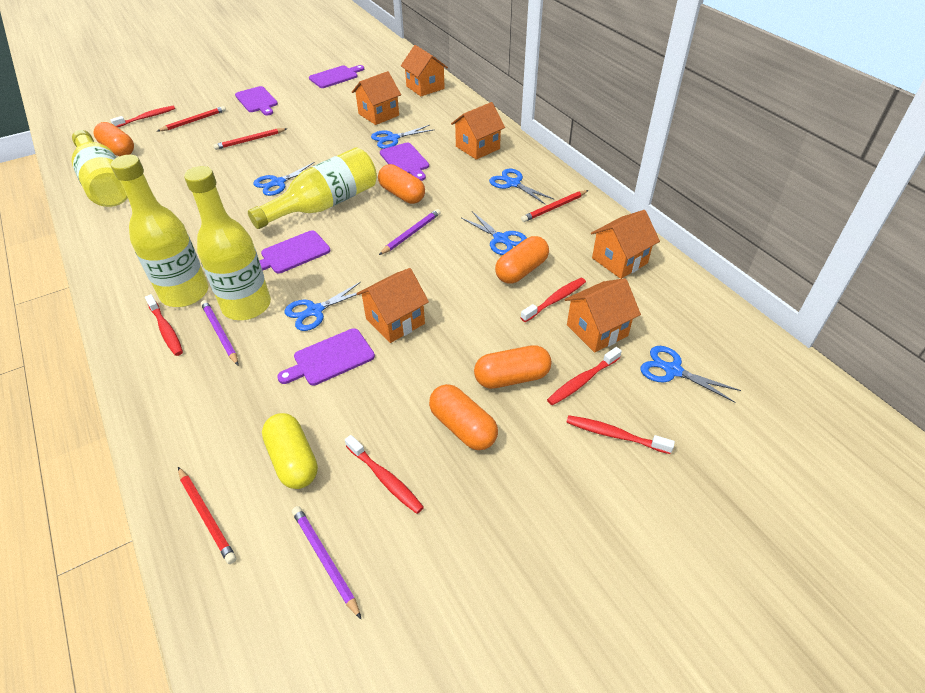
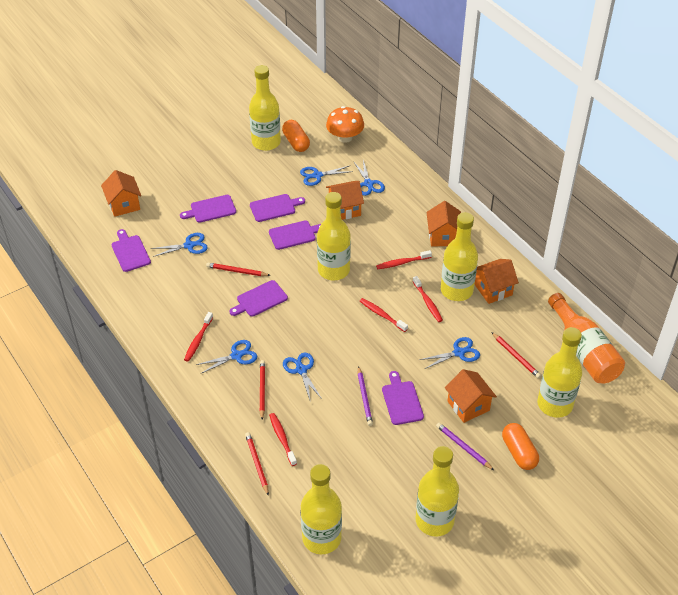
orange bottle: 0 -> 1
orange capsule: 5 -> 2
orange house: 6 -> 5
orange mushroom: 0 -> 1
purple cutting board: 5 -> 6
purple pencil: 3 -> 2
red toothbrush: 6 -> 5
yellow bottle: 4 -> 6
yellow capsule: 1 -> 0

